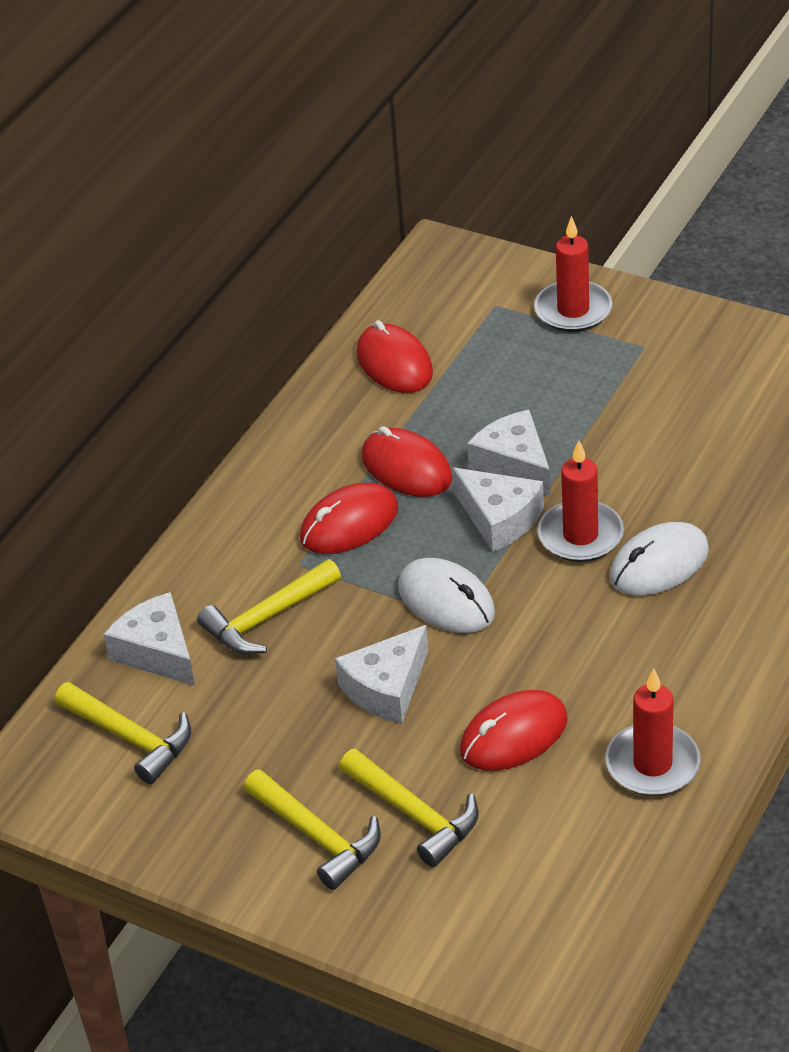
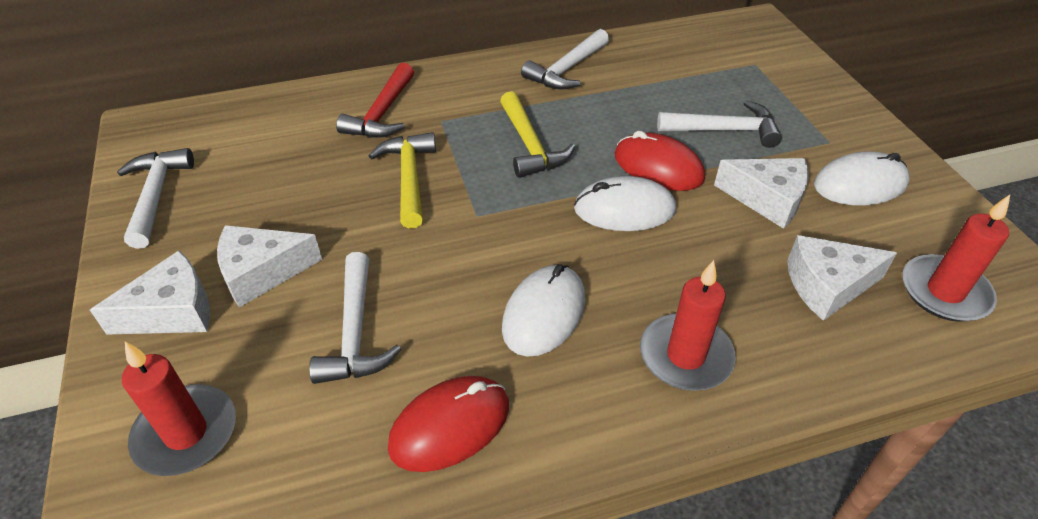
red hammer: 0 -> 1
red mouse: 4 -> 2
white hammer: 0 -> 4
white mouse: 2 -> 3
yellow hammer: 4 -> 2

